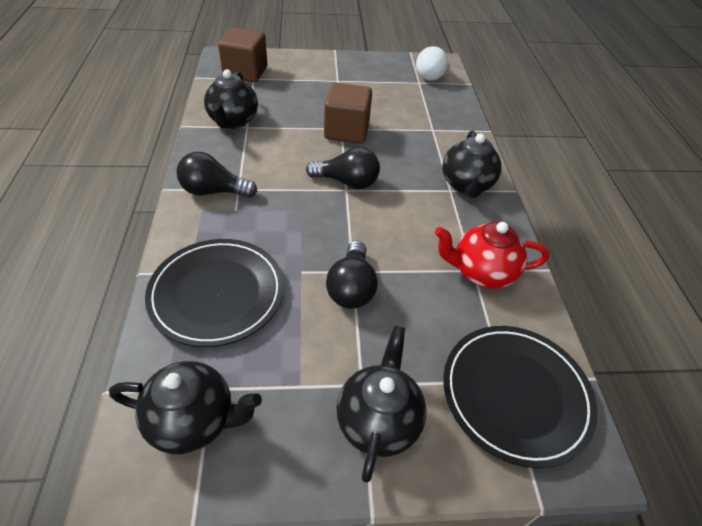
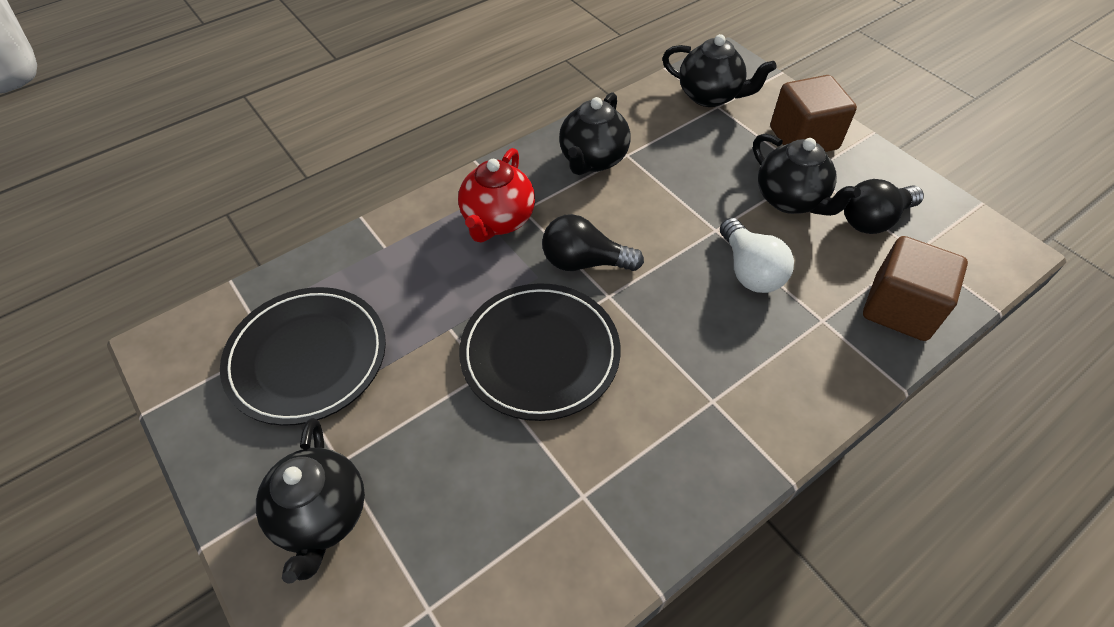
black light bulb: 3 -> 2

